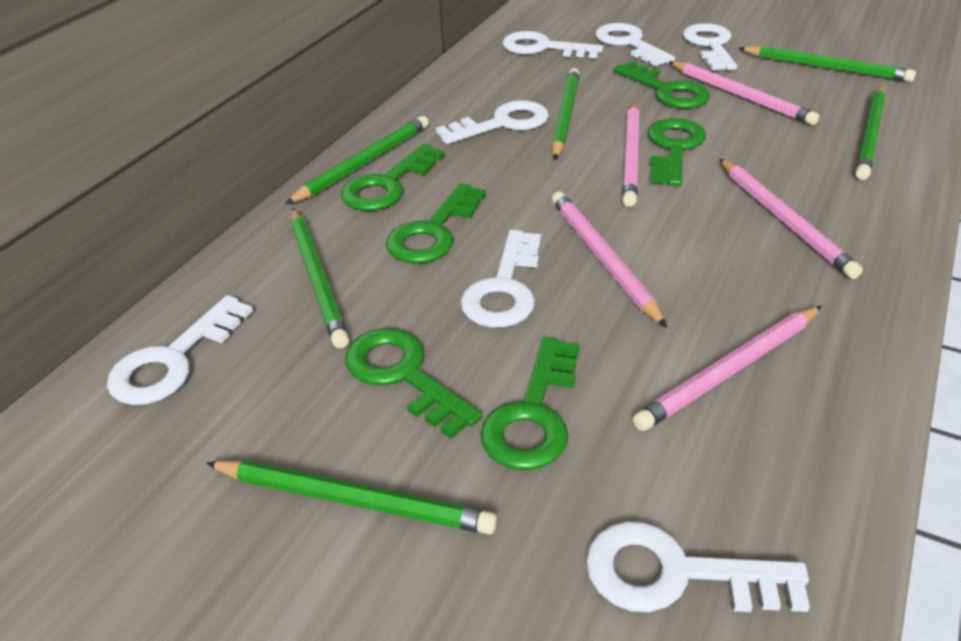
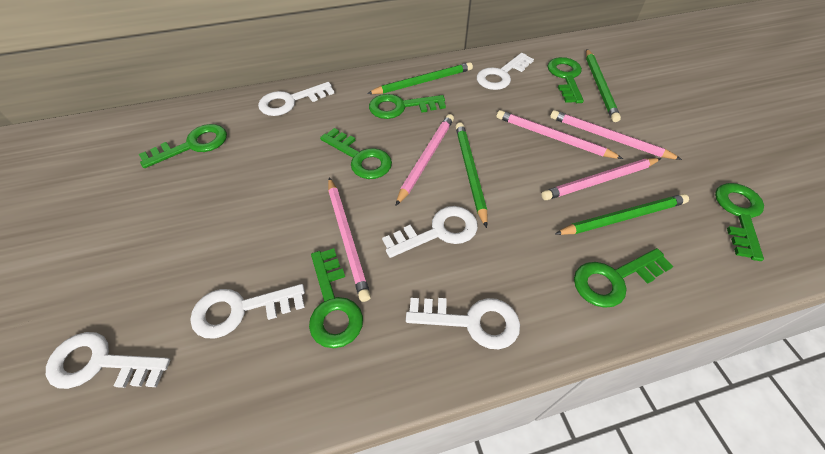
green key: 6 -> 7
green pencil: 6 -> 4
white key: 7 -> 6

